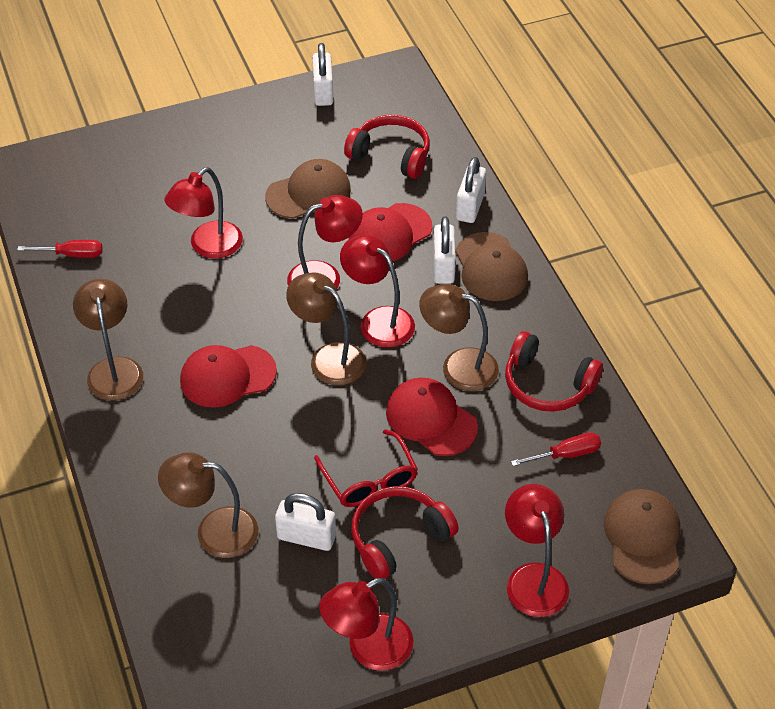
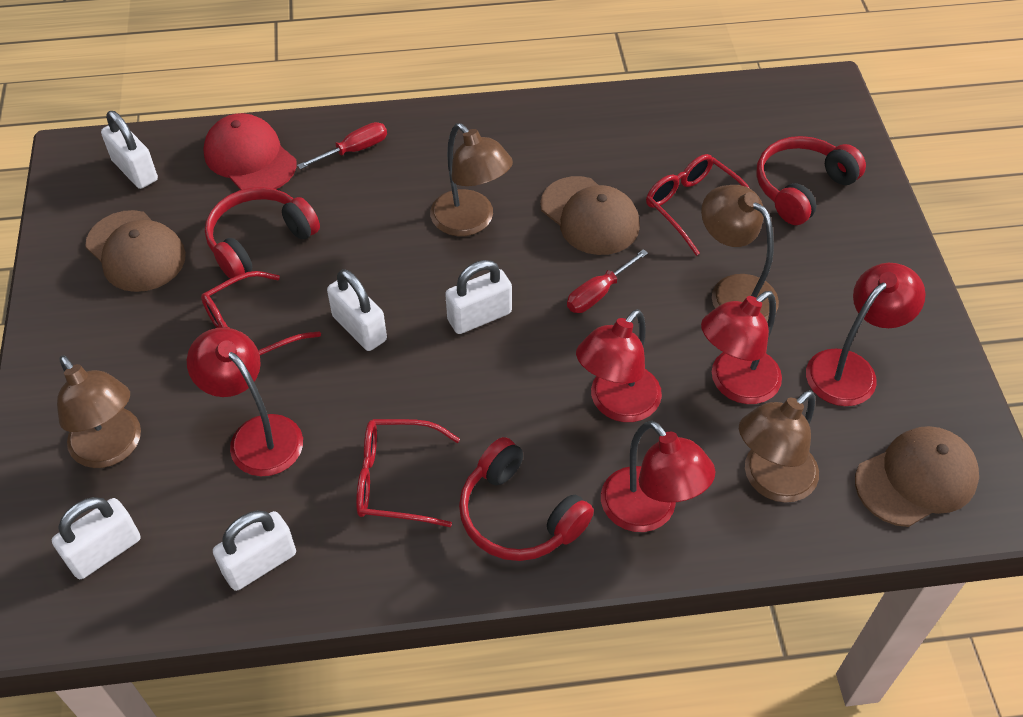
red cap: 3 -> 1
red glasses: 1 -> 3
white padlock: 4 -> 5

